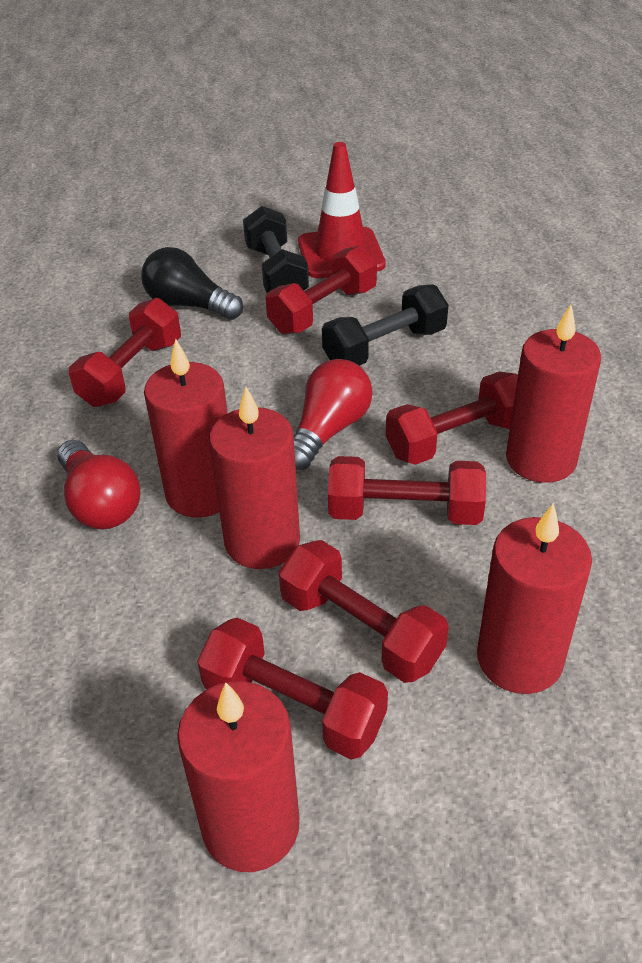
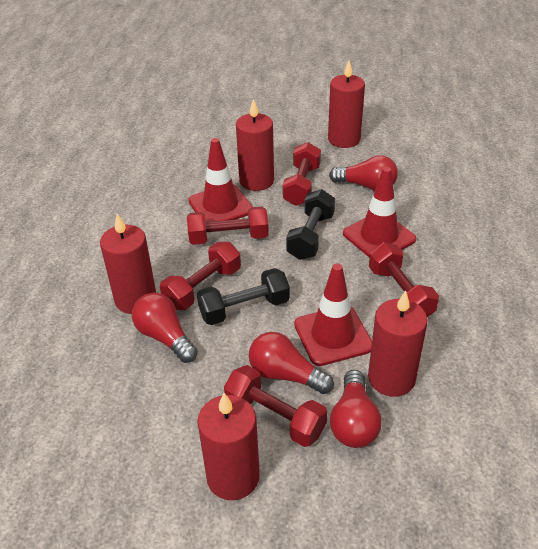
black light bulb: 1 -> 0
red dumbbell: 6 -> 5
red light bulb: 2 -> 4
red traffic cone: 1 -> 3

